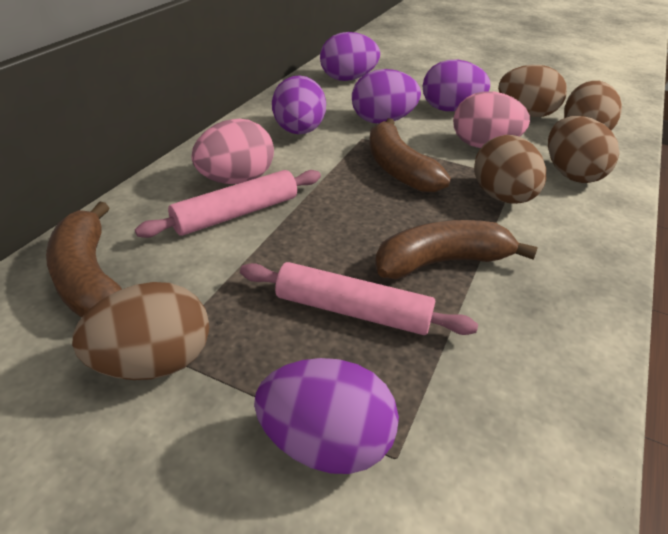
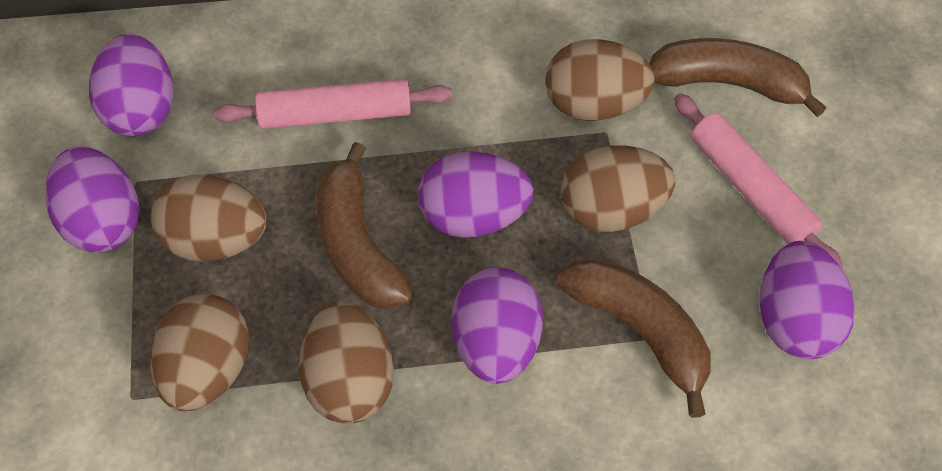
pink egg: 2 -> 0

